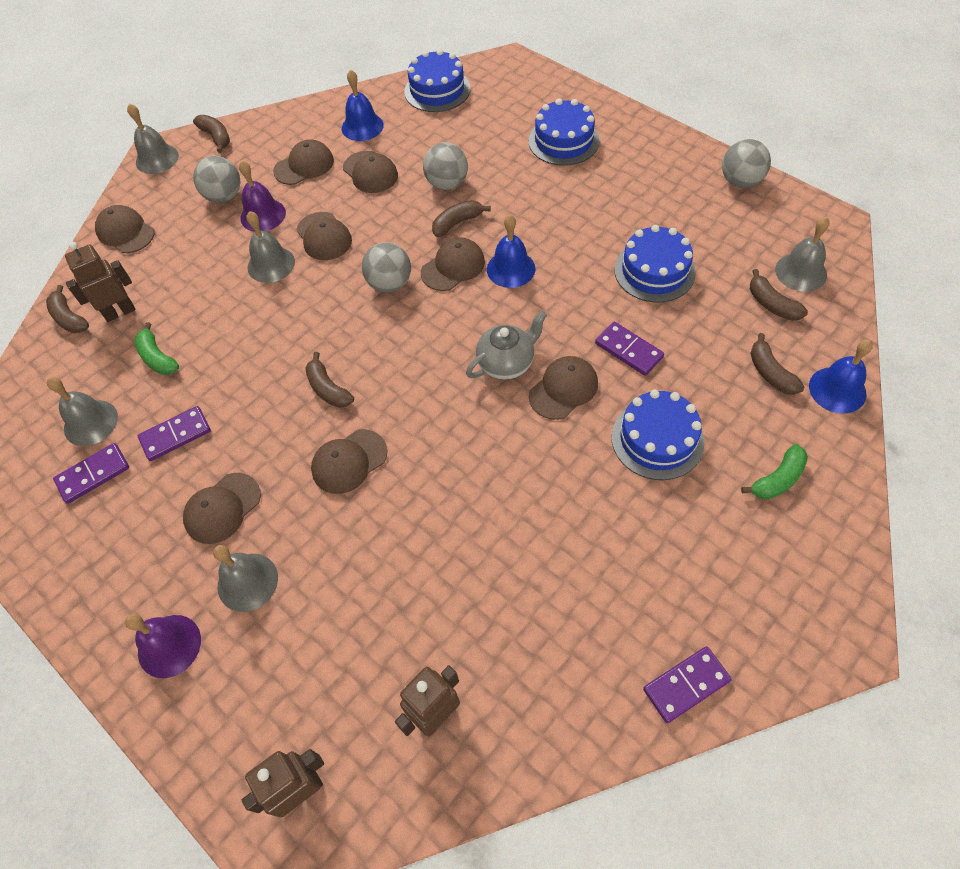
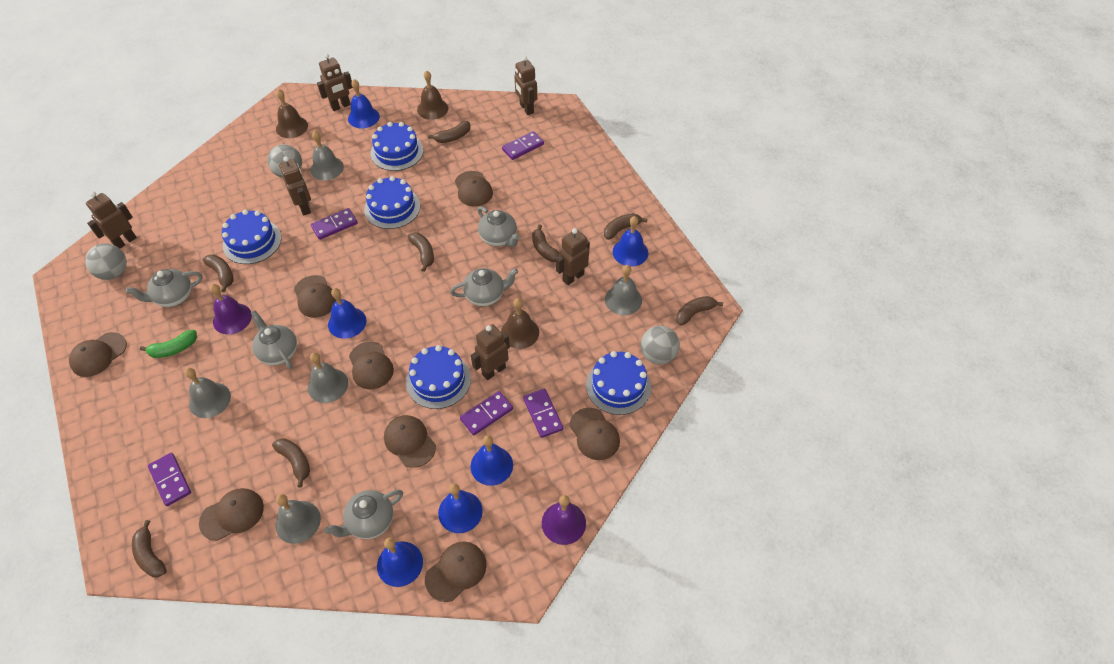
blue bell: 3 -> 6
blue cake: 4 -> 5
brown banana: 6 -> 8
brown bell: 0 -> 3
brown robot: 3 -> 6
green banana: 2 -> 1
grey ball: 4 -> 3
grey teapot: 1 -> 5
purple domino: 4 -> 5

